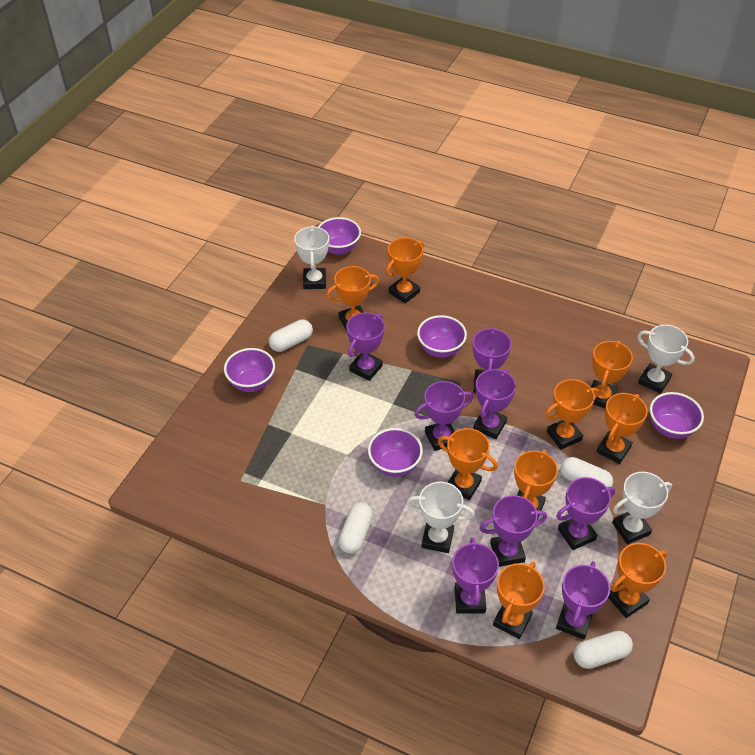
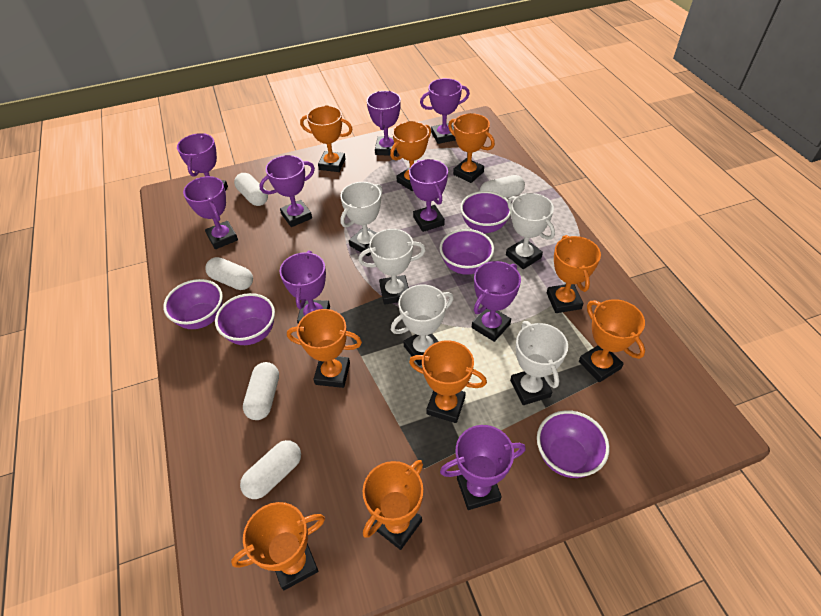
purple trophy: 8 -> 9
white capsule: 4 -> 5
white trophy: 4 -> 5

